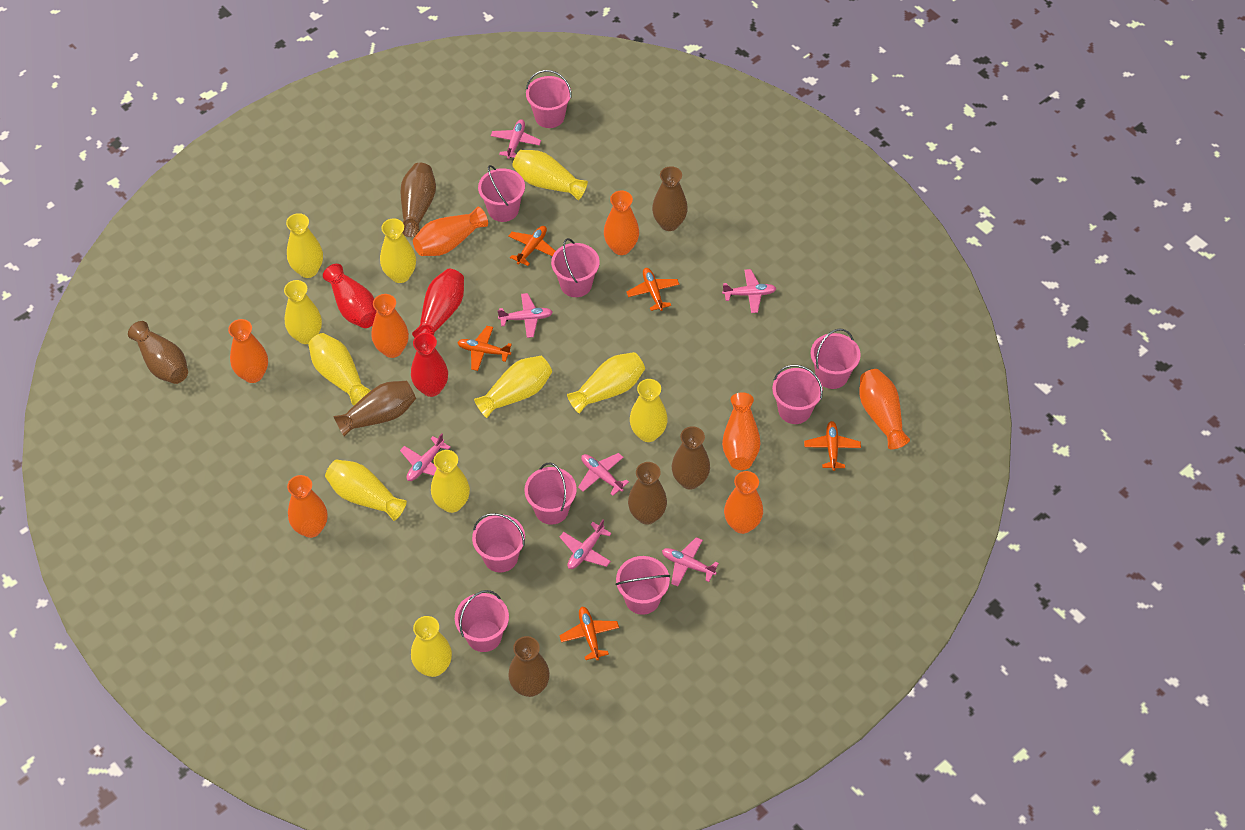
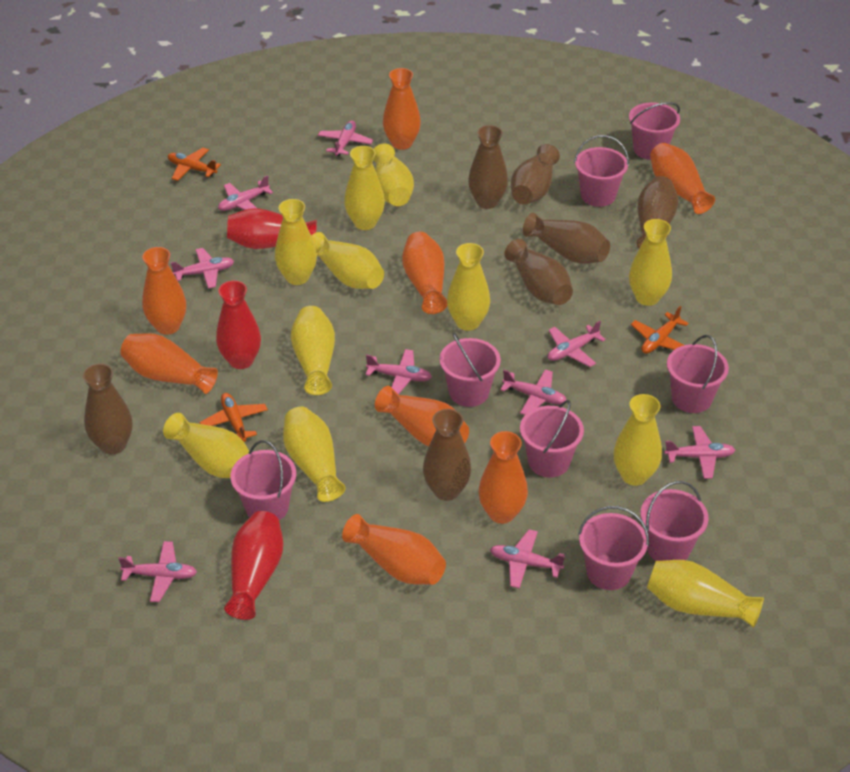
orange plane: 5 -> 3
pink bucket: 9 -> 8
pink plane: 7 -> 9

